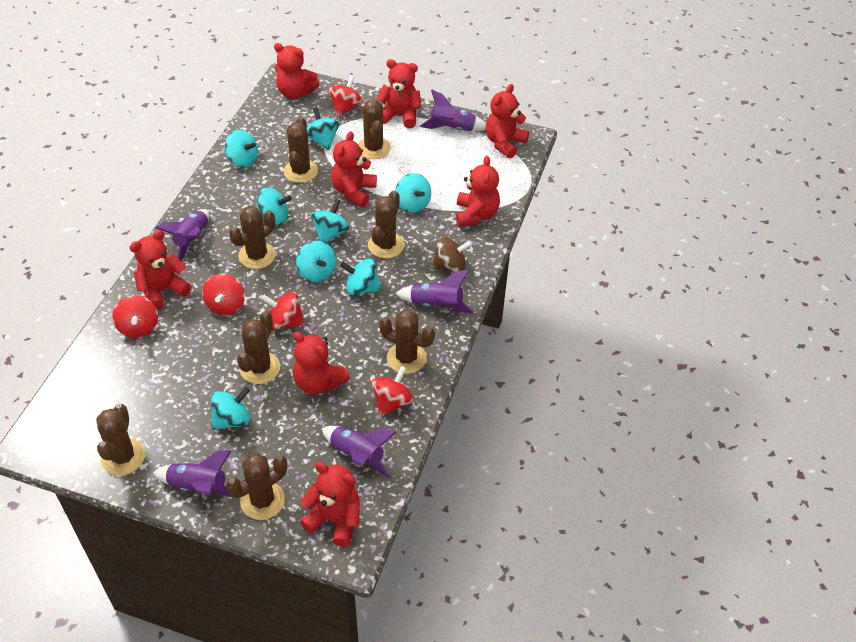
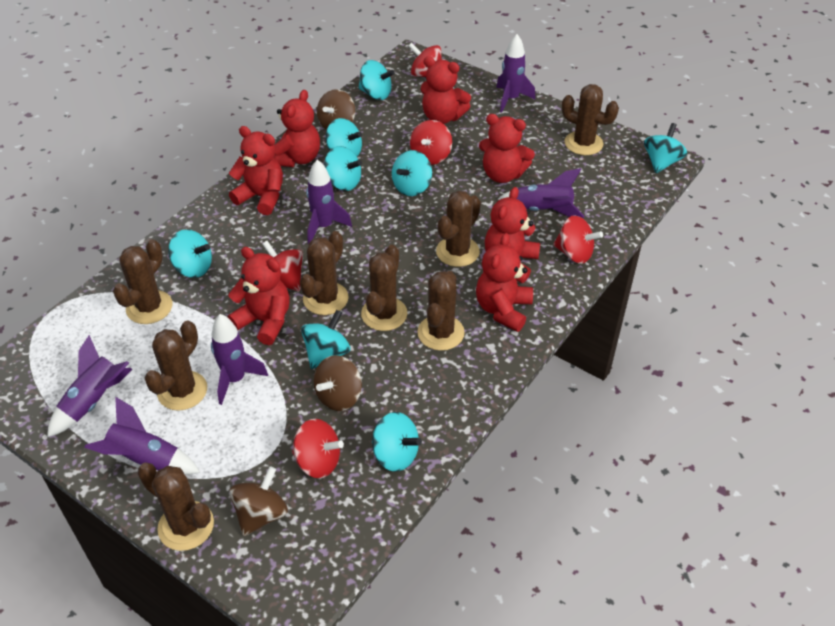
brown spinning top: 1 -> 3
purple rocket: 5 -> 6
red teddy bear: 8 -> 7

